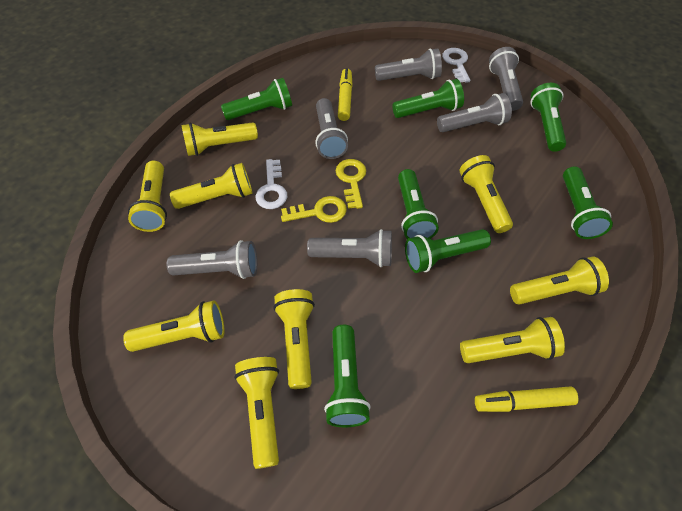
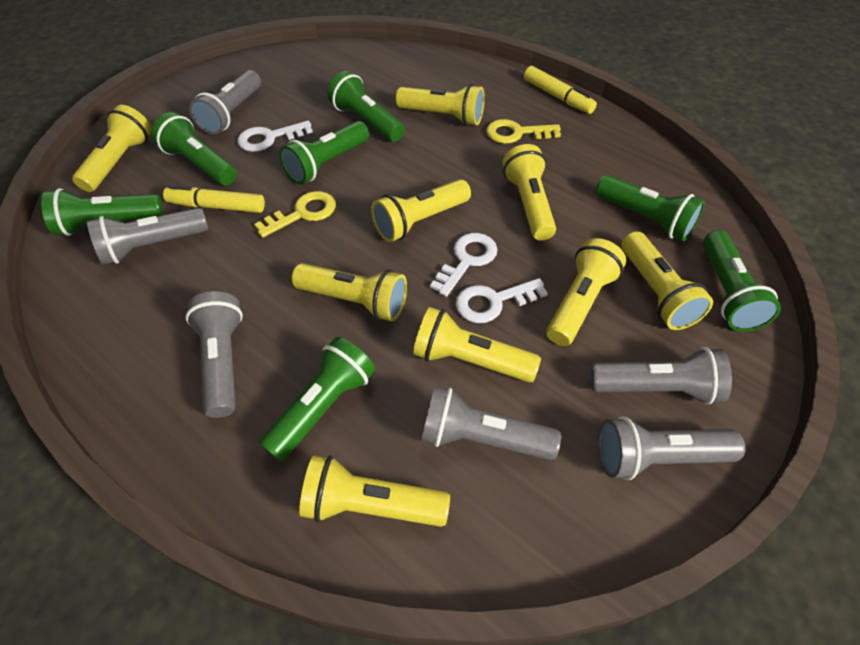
white key: 2 -> 3

